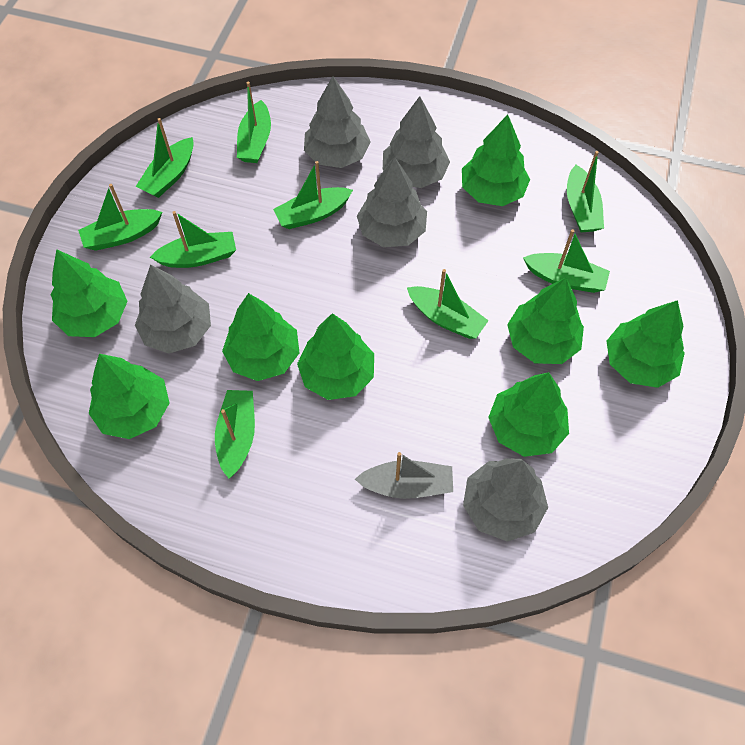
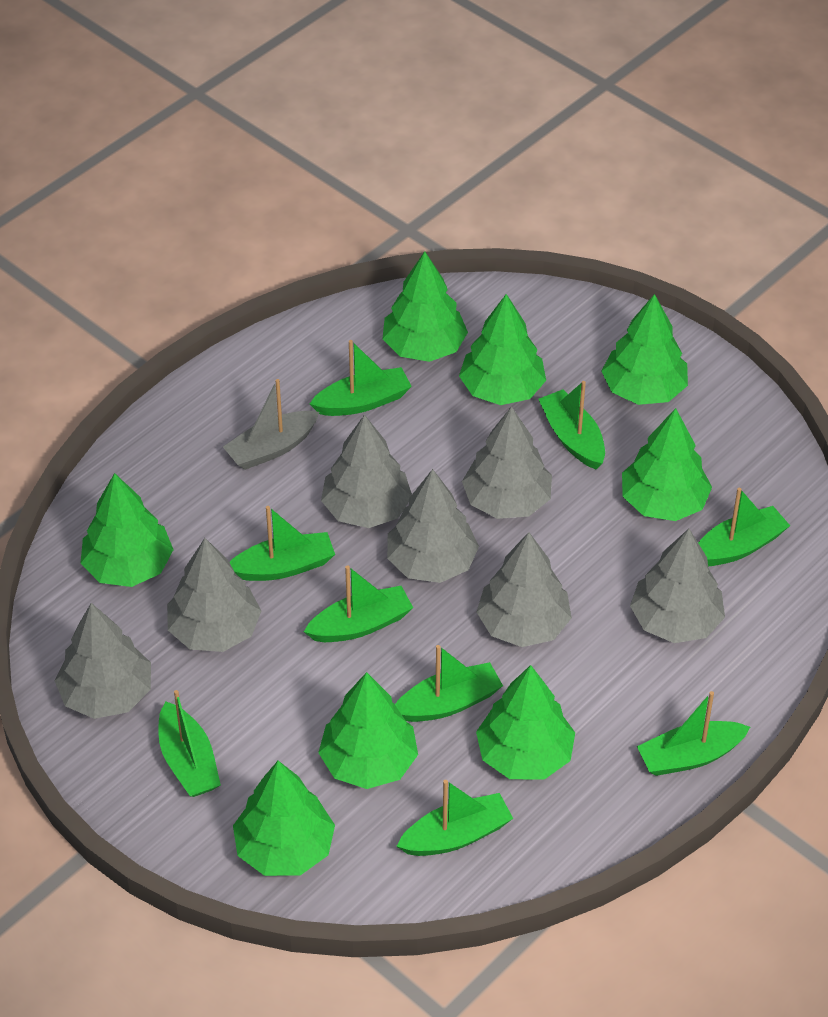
grey tree: 5 -> 7

